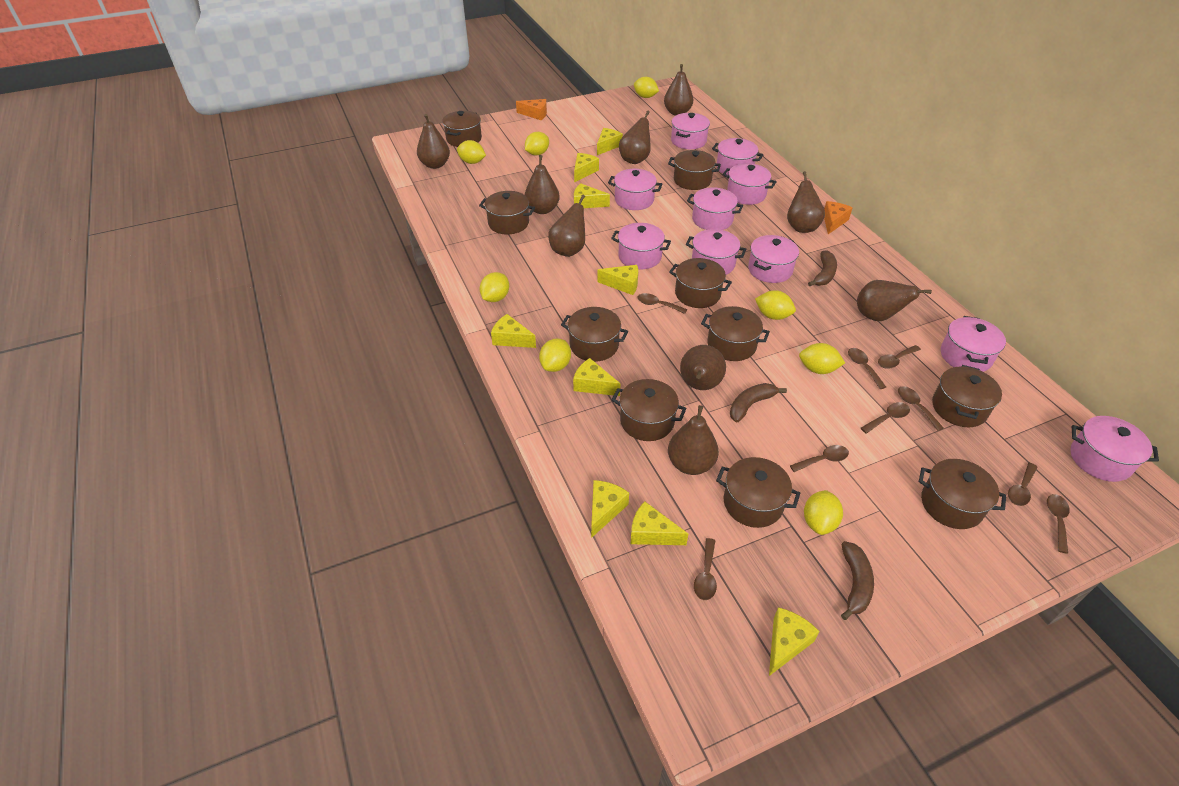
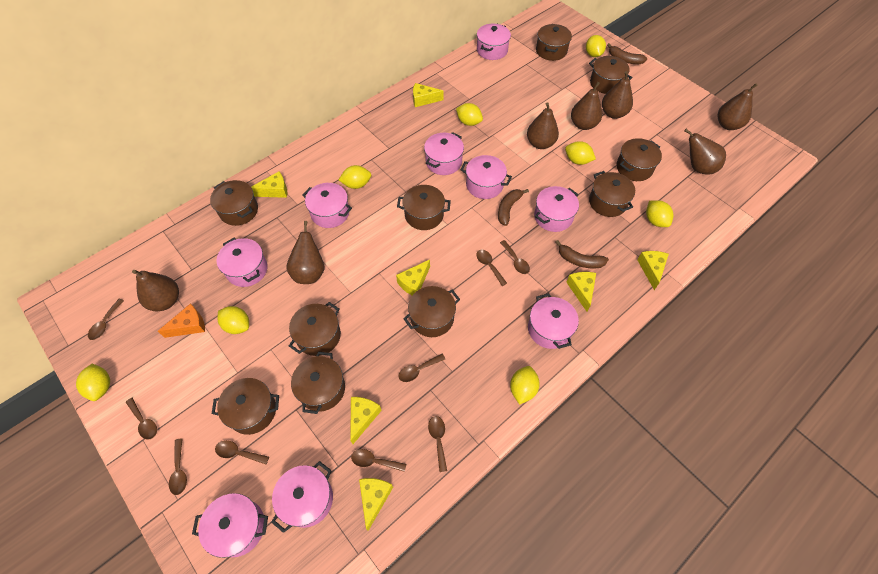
brown pear: 9 -> 7
orange cheese: 2 -> 1
pink pot: 10 -> 9
yellow cheese: 9 -> 7

